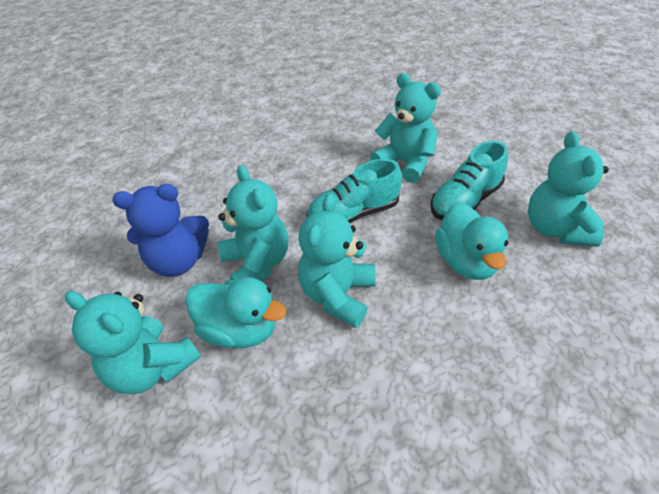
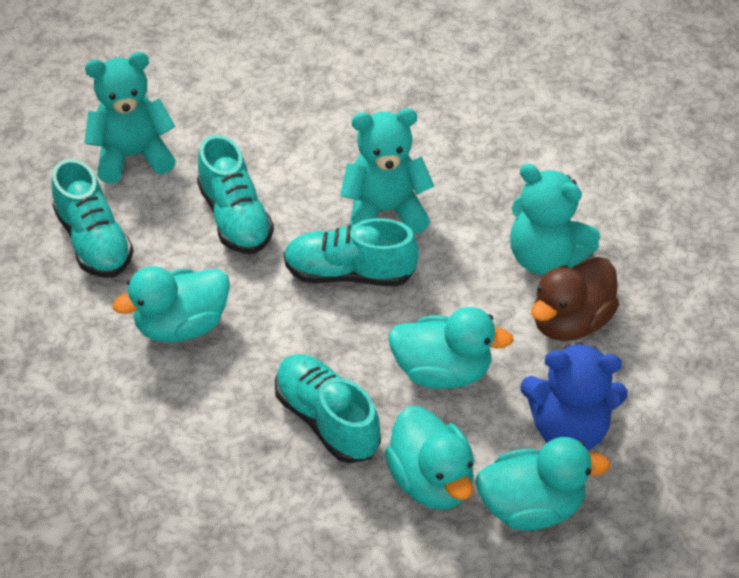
brown duck: 0 -> 1
turquoise duck: 2 -> 4
turquoise shoe: 2 -> 4
turquoise teddy bear: 5 -> 3

